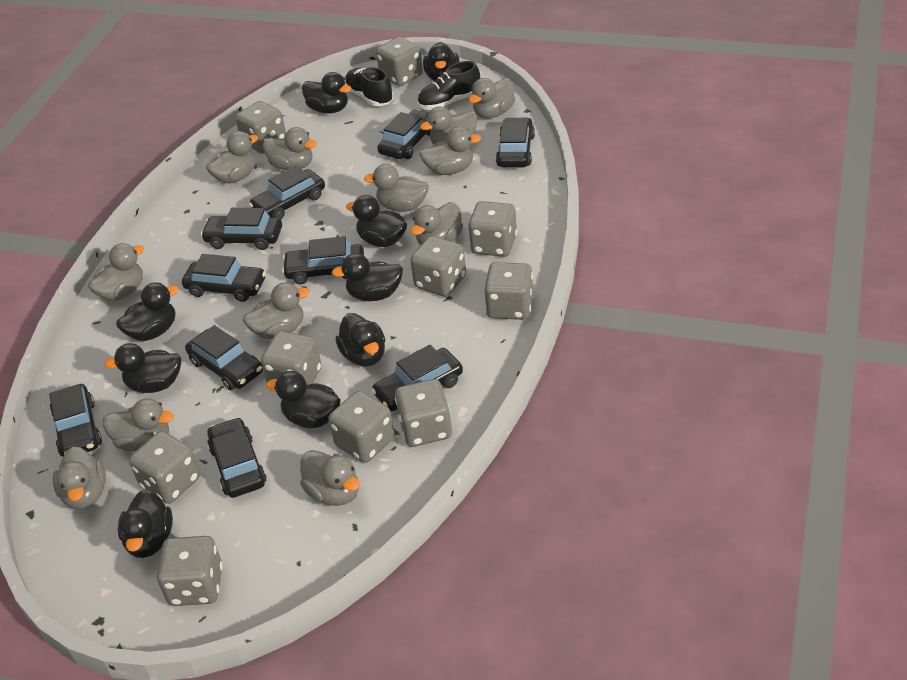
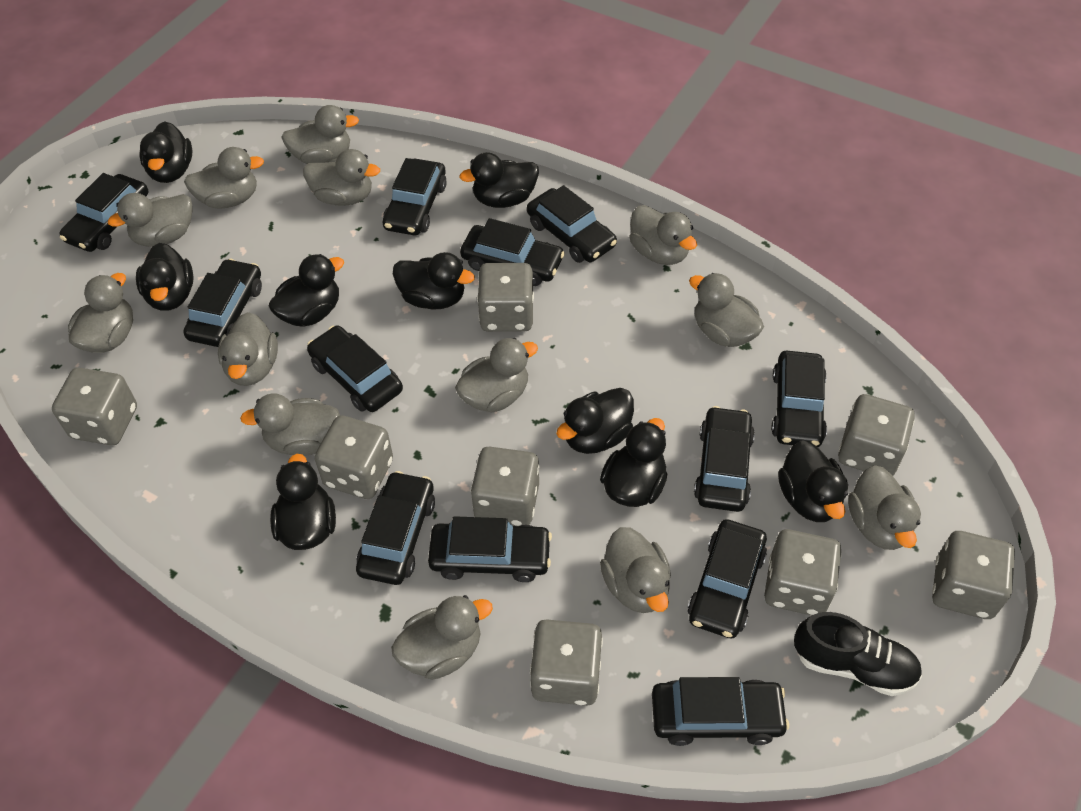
black car: 10 -> 12
black shoe: 2 -> 1
grey dice: 10 -> 8
grey duck: 12 -> 13

